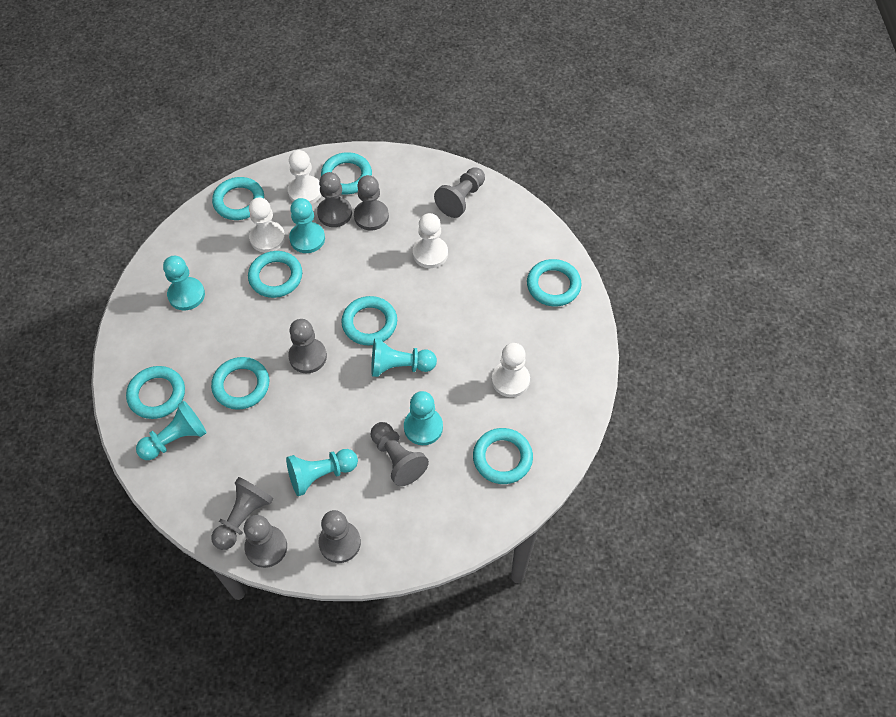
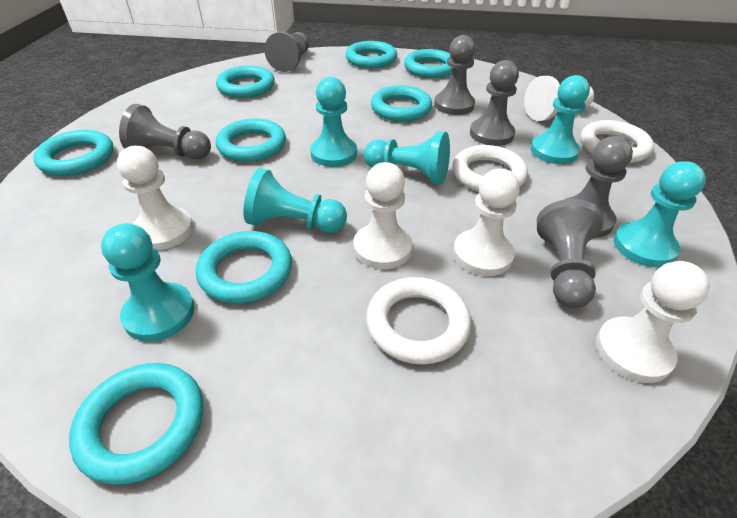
grey pawn: 8 -> 6
white pawn: 4 -> 5
white ring: 0 -> 3

